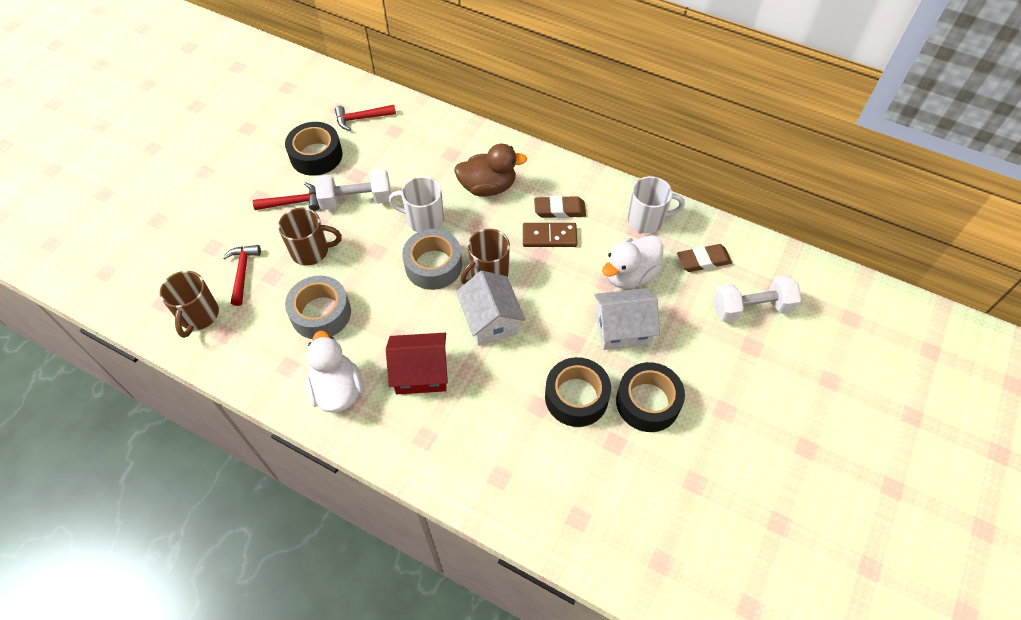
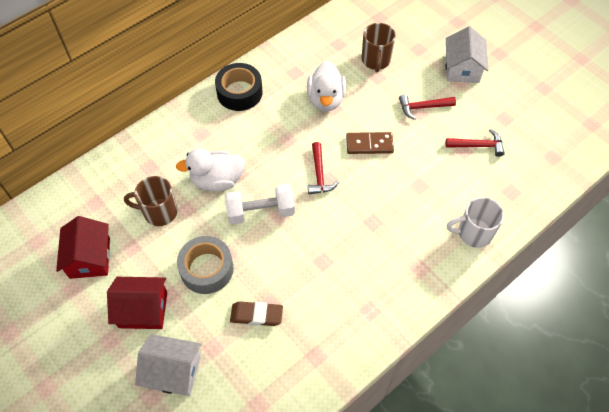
black tape: 3 -> 1
brown duck: 1 -> 0
brown eraser: 2 -> 1
brown mug: 3 -> 2
grey tape: 2 -> 1
red house: 1 -> 2
white dumbbell: 2 -> 1
white mug: 2 -> 1

